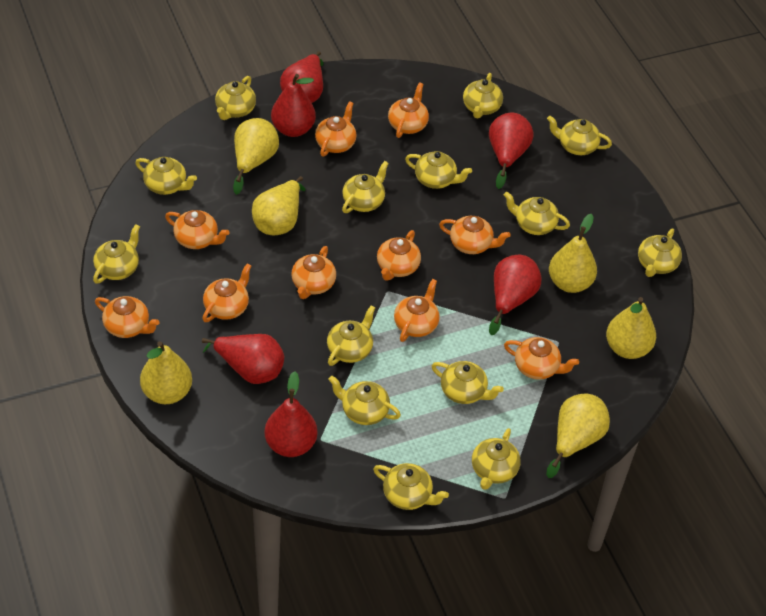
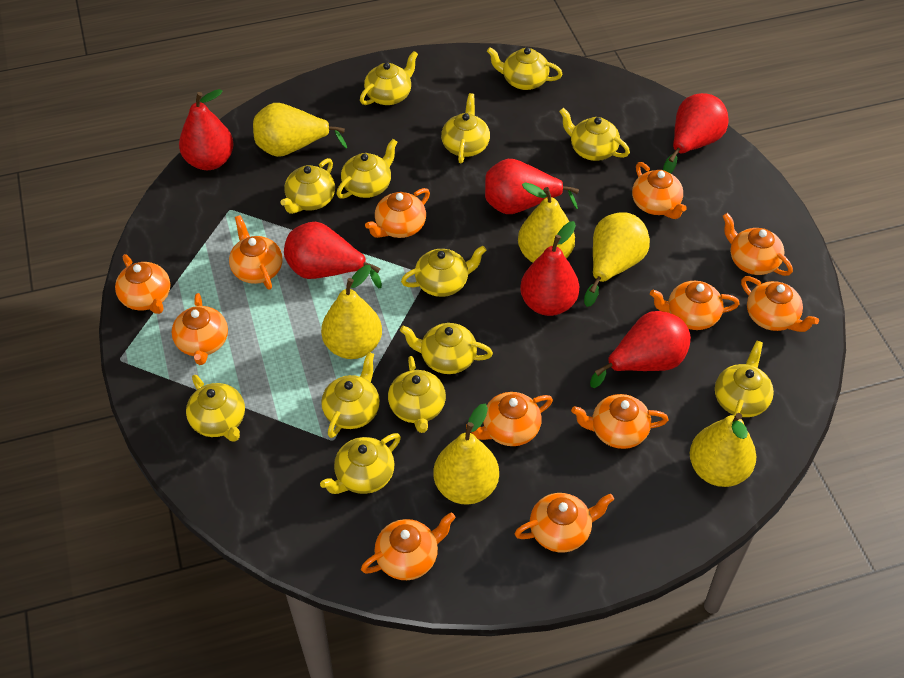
orange teapot: 10 -> 12
yellow teapot: 14 -> 13

